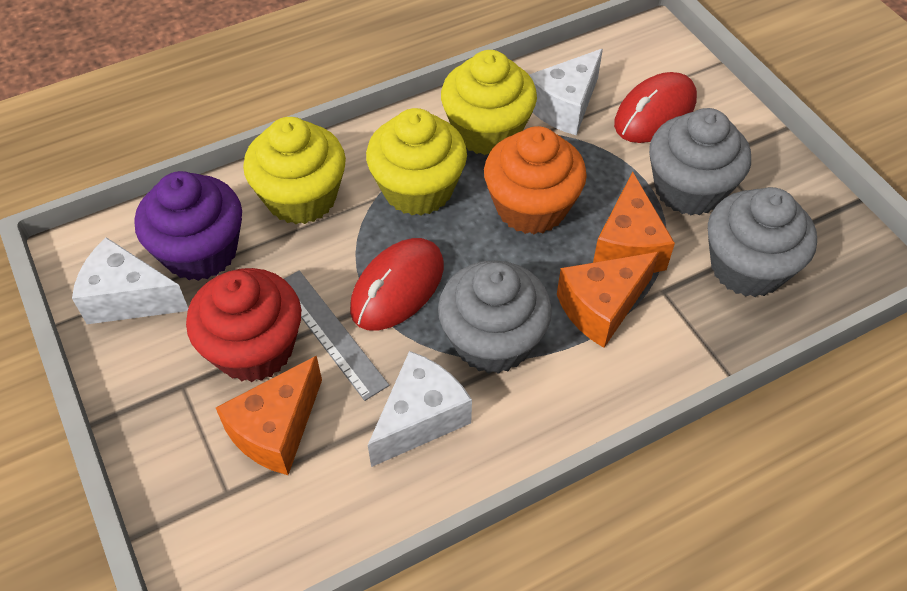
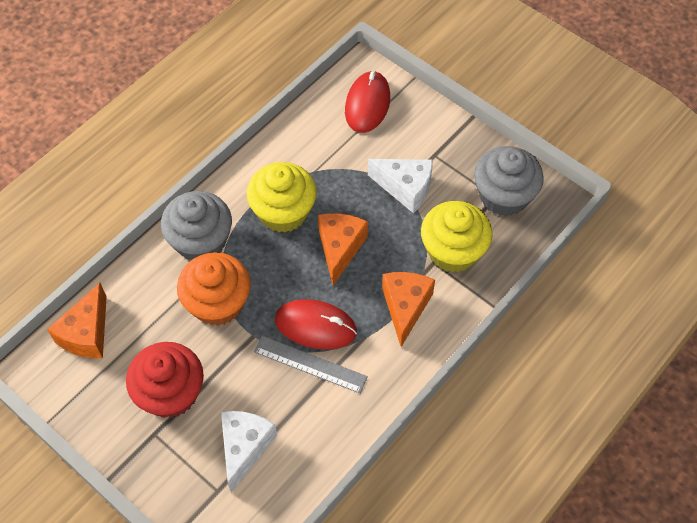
grey cupcake: 3 -> 2
purple cupcake: 1 -> 0
white cheese: 3 -> 2
yellow cupcake: 3 -> 2

